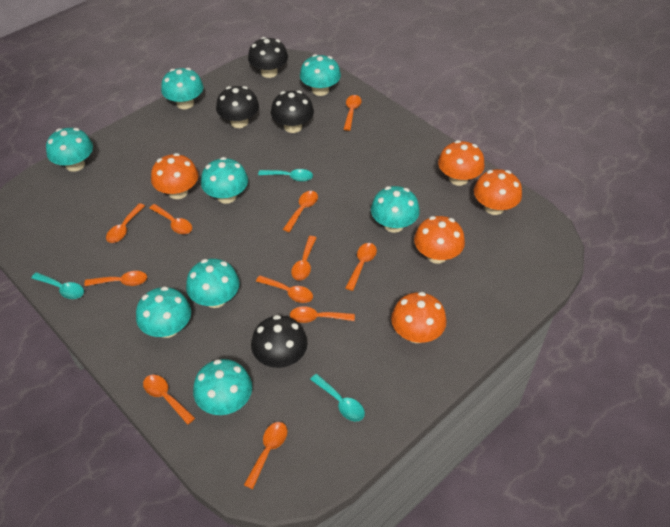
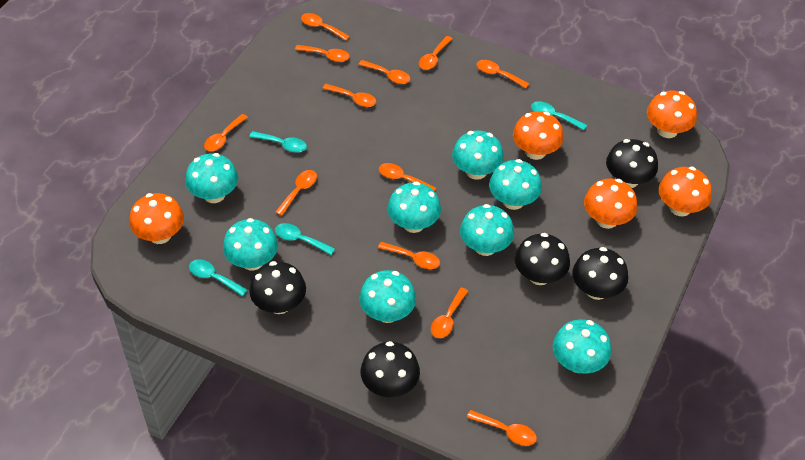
black mushroom: 4 -> 5
orange spoon: 11 -> 12
turquoise spoon: 3 -> 4

